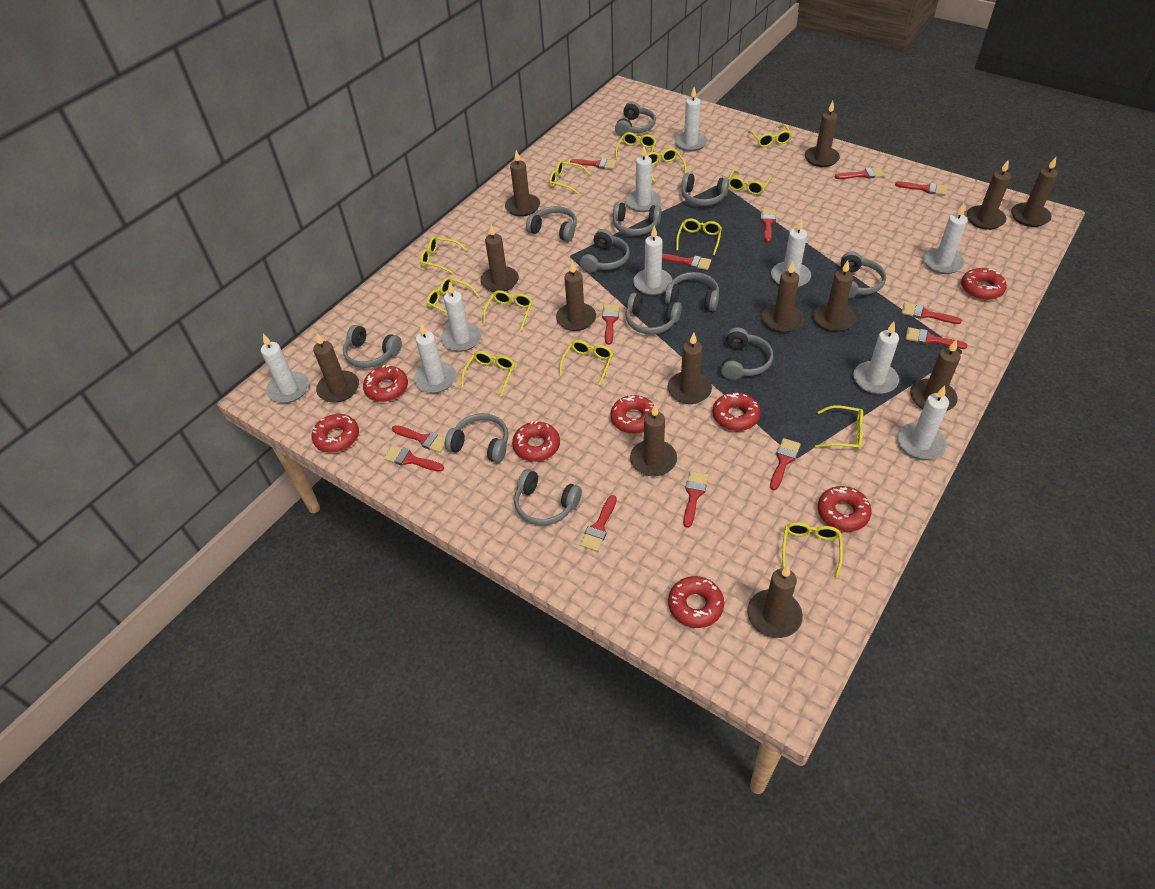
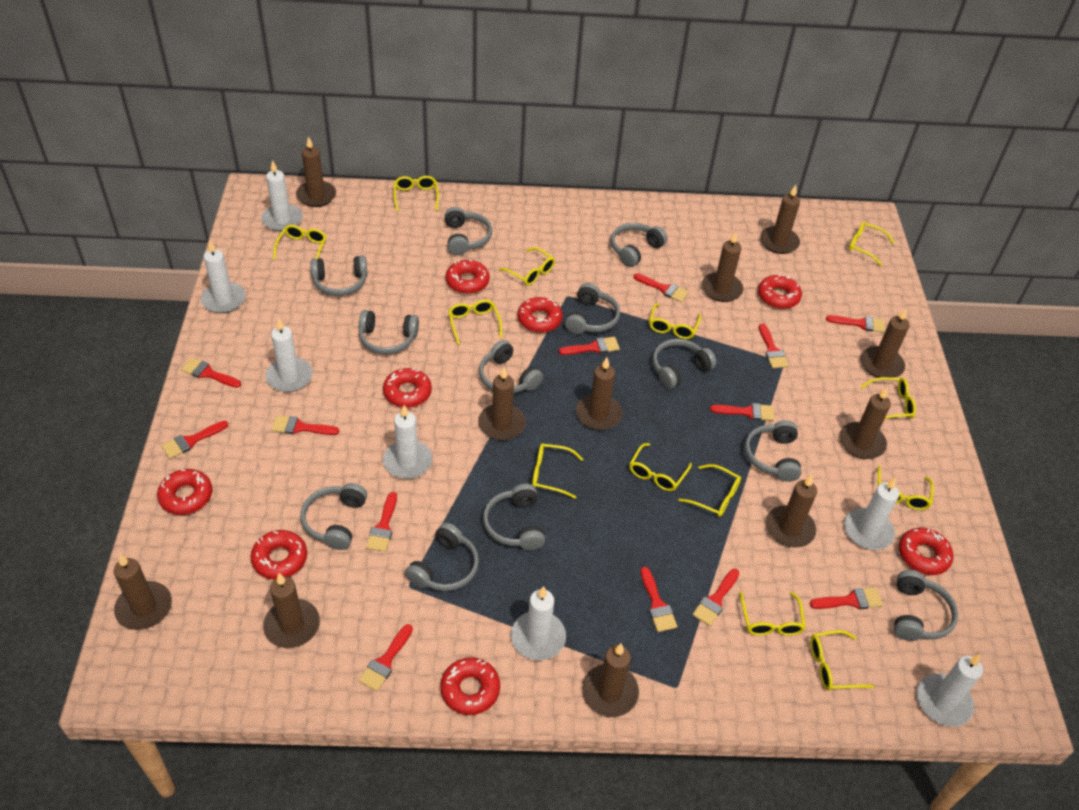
brown candle: 13 -> 11
white candle: 10 -> 7

